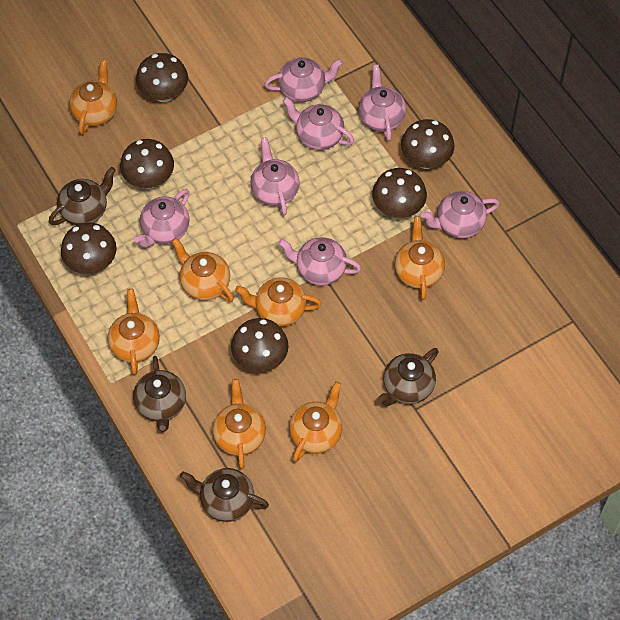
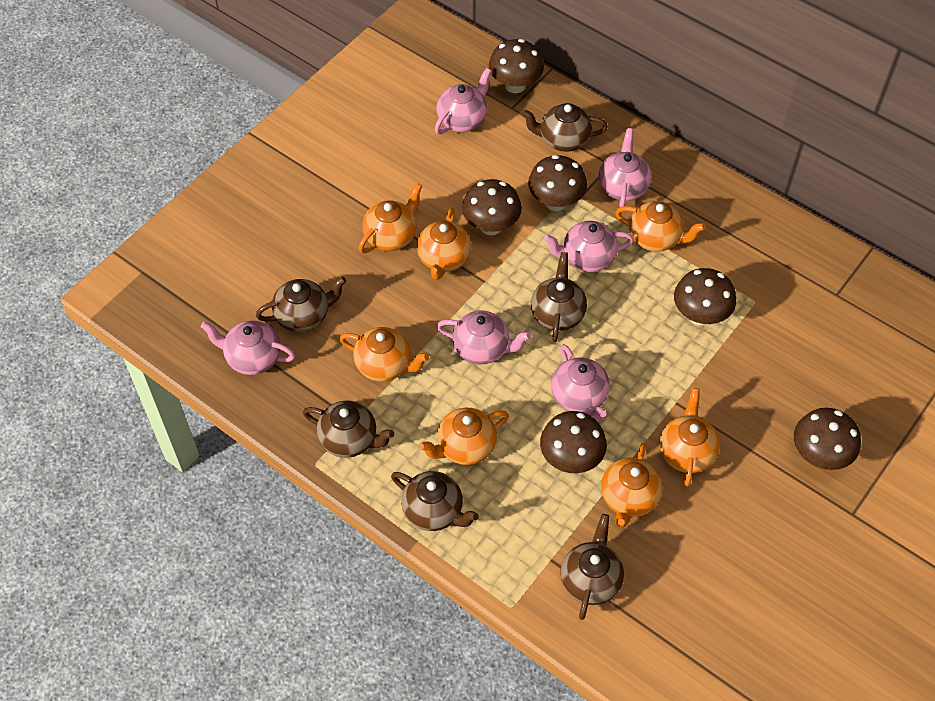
brown teapot: 4 -> 6
pink teapot: 7 -> 6

